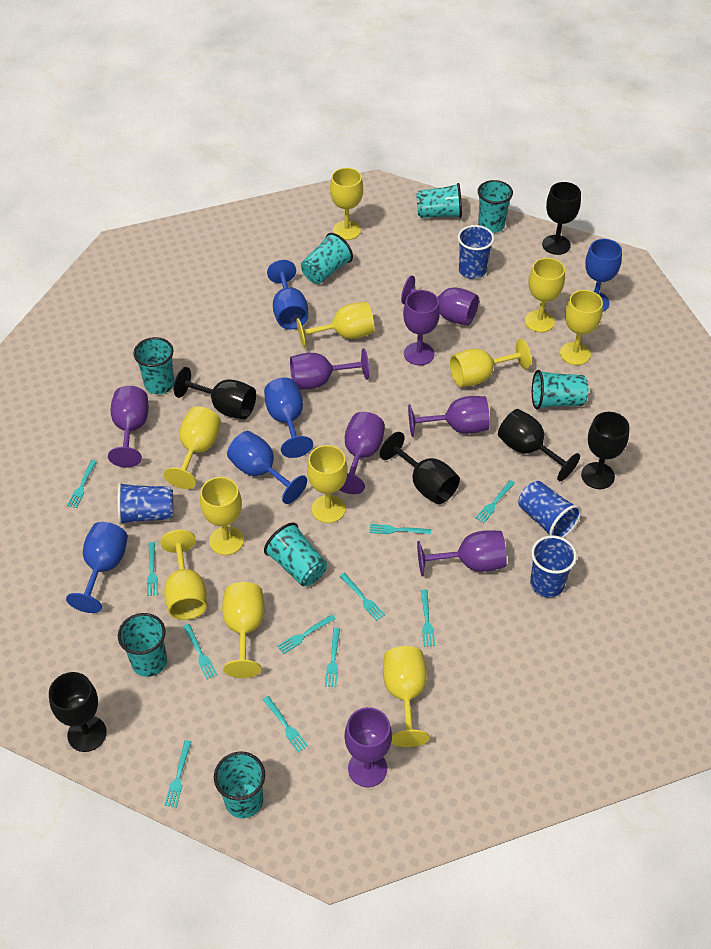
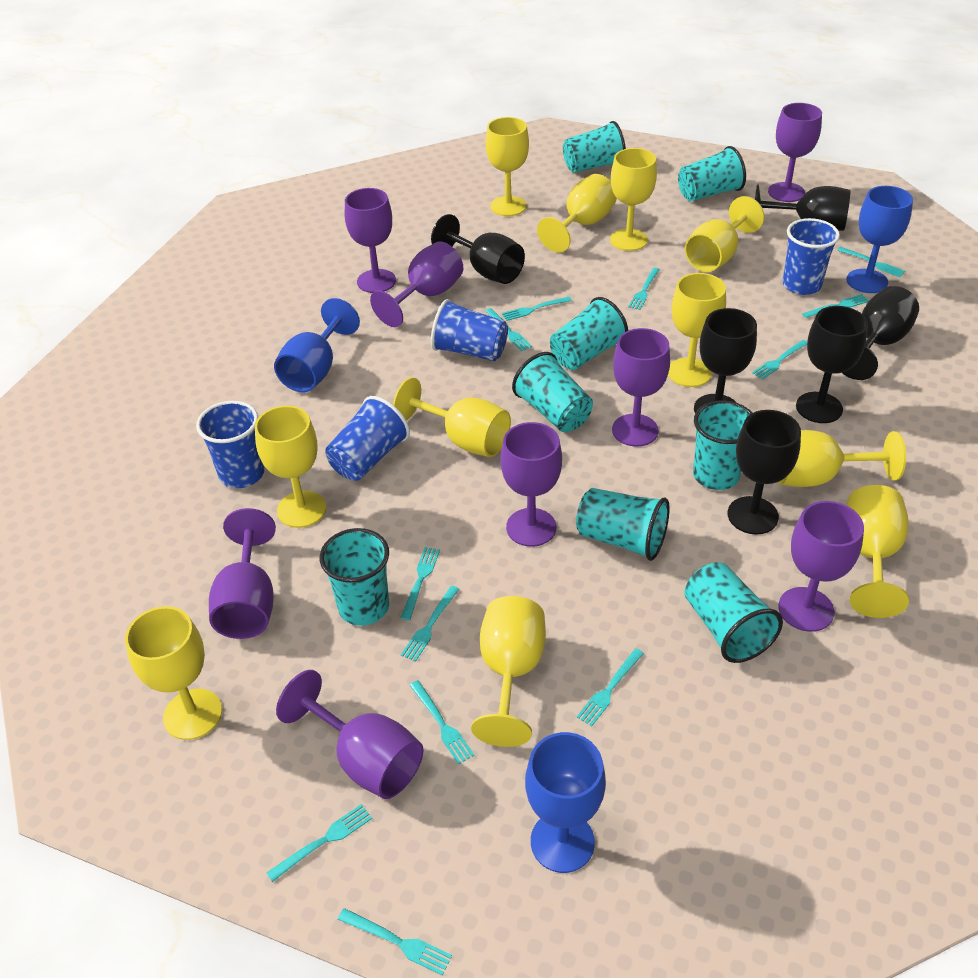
blue goblet: 5 -> 3
turquoise fork: 11 -> 12

